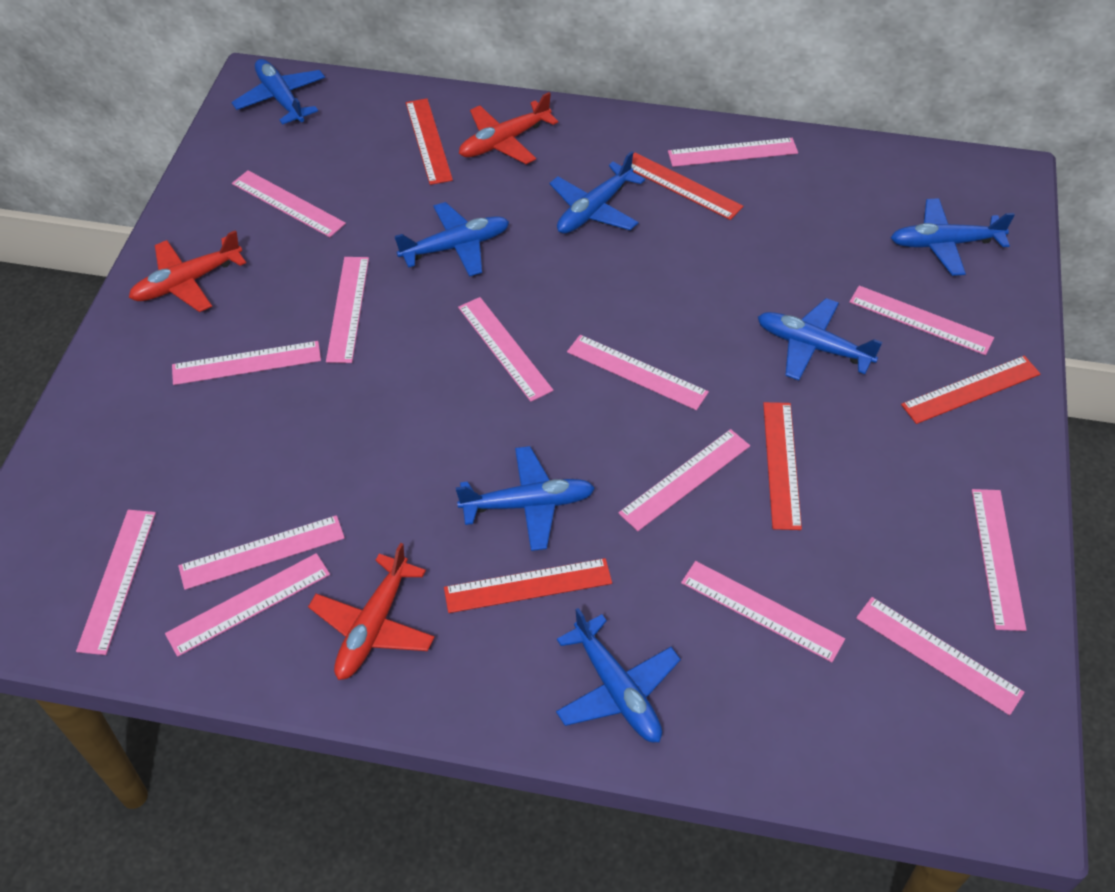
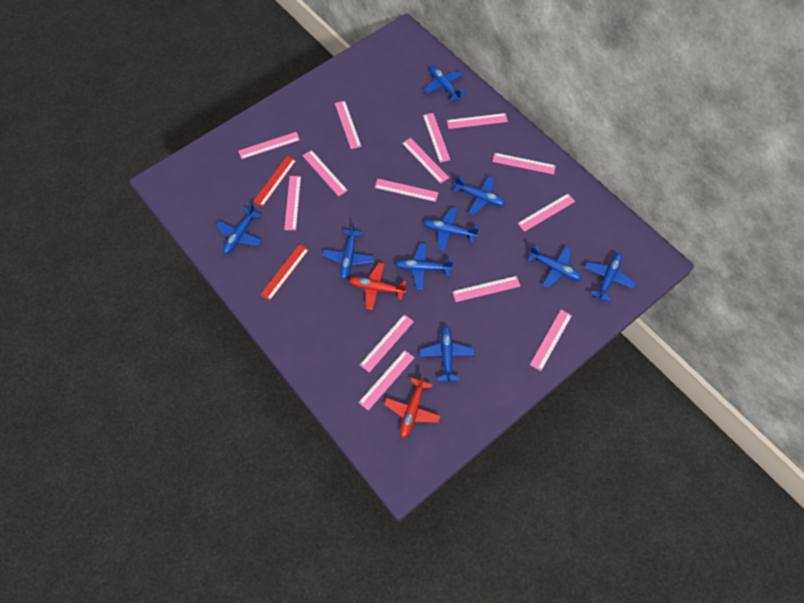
blue plane: 7 -> 9
red plane: 3 -> 2
red ruler: 5 -> 2

